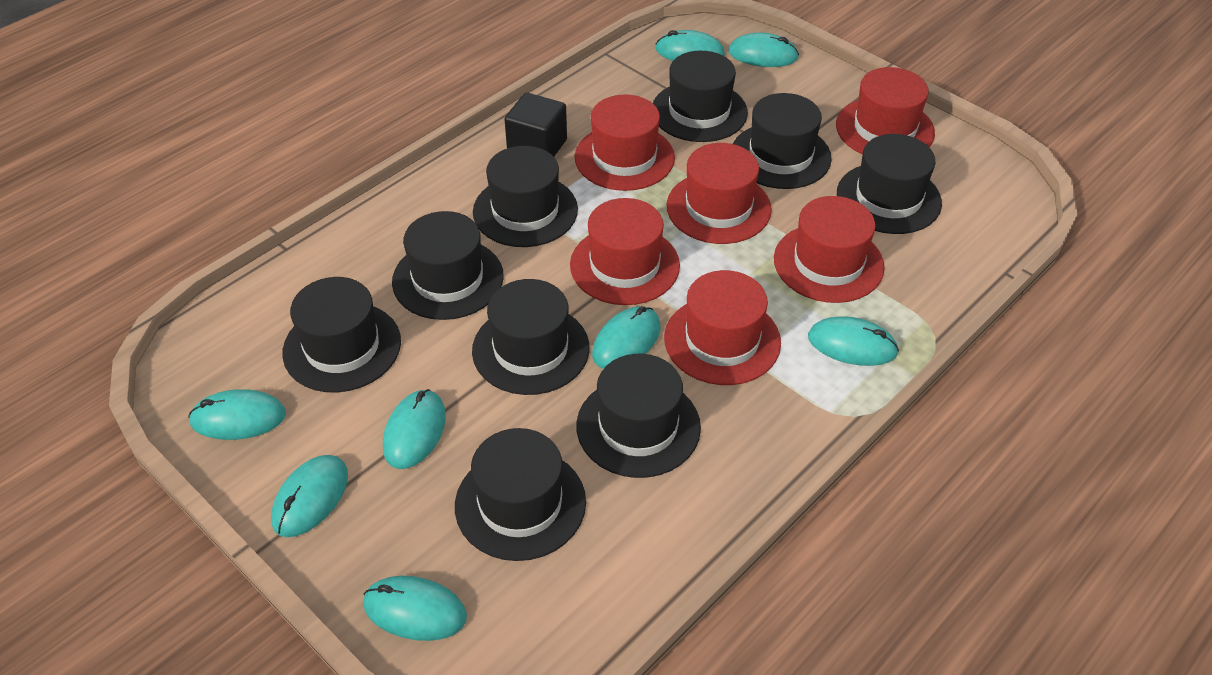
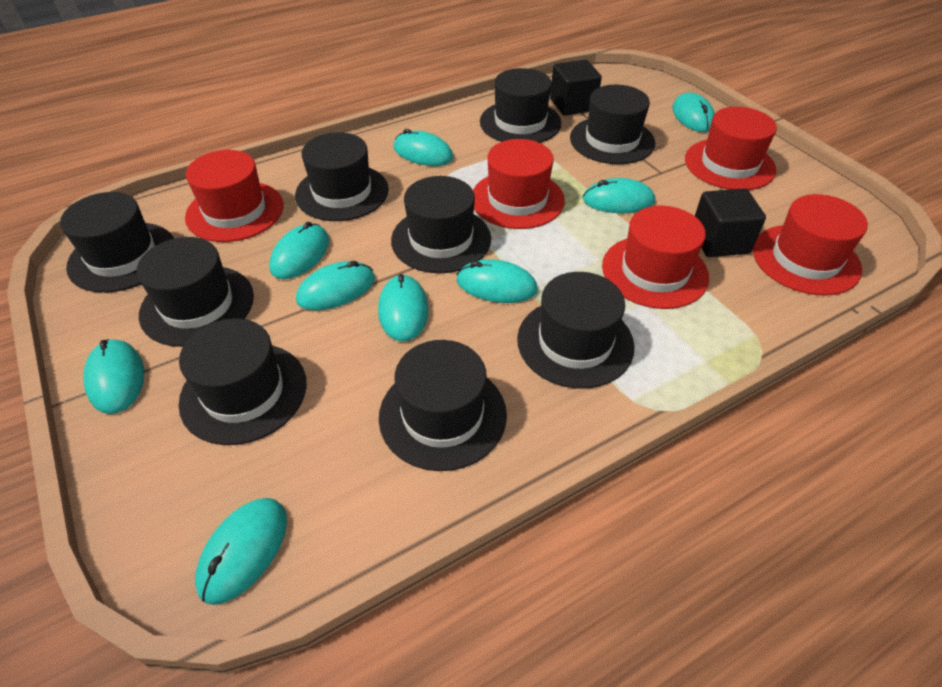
black cube: 1 -> 2
red hat: 6 -> 5
turquoise mouse: 8 -> 9

